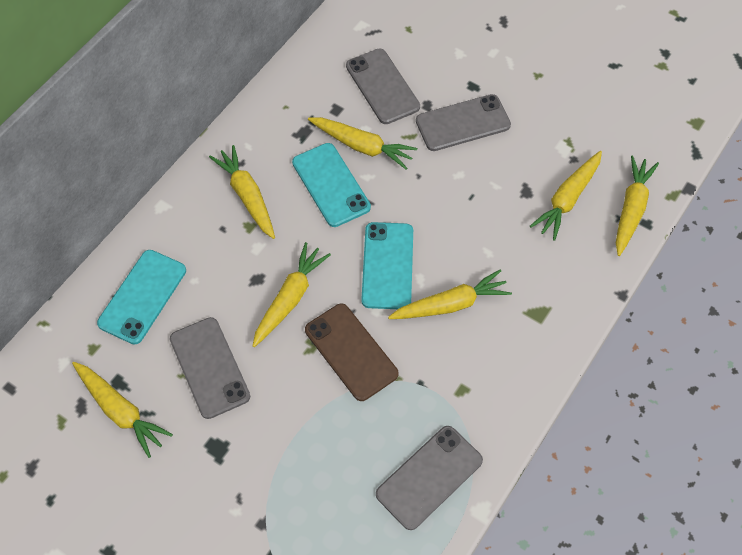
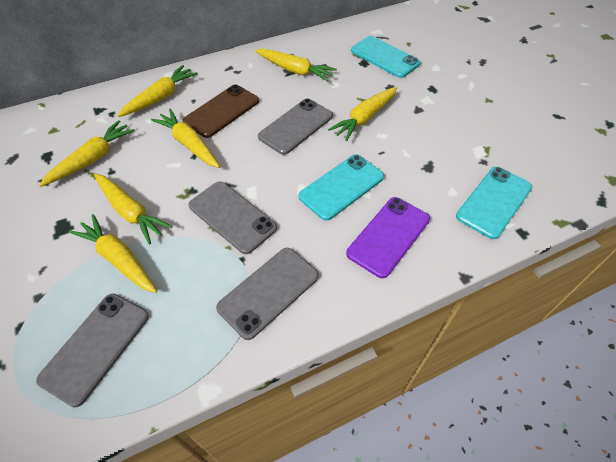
purple phone: 0 -> 1

